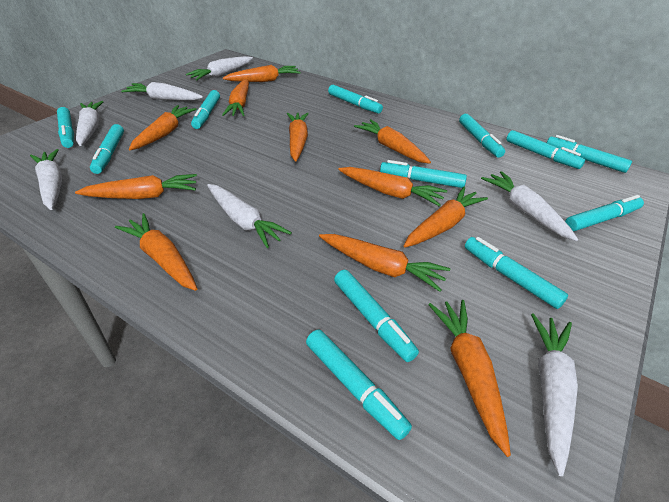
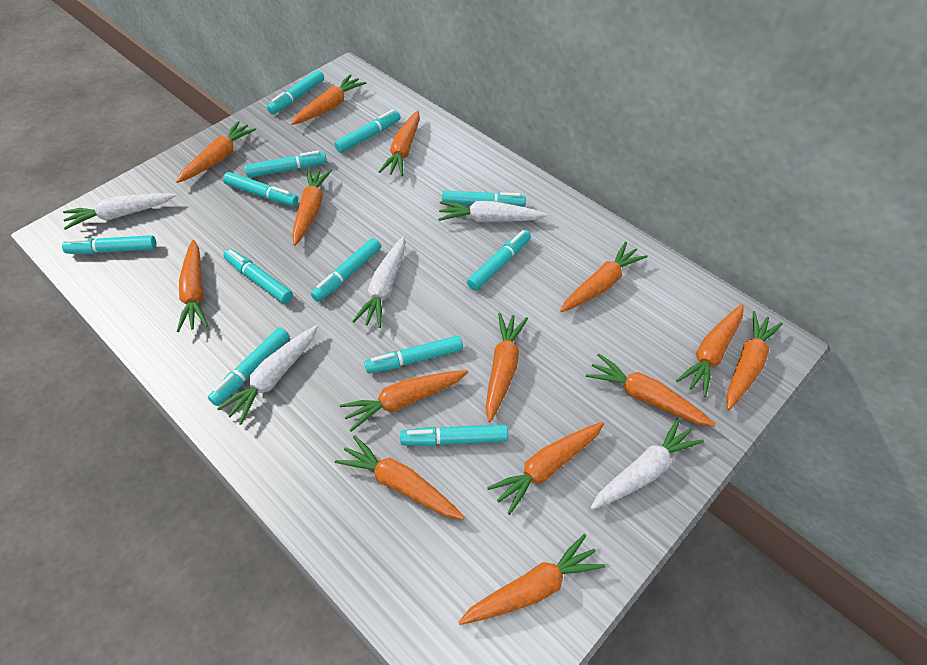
orange carrot: 11 -> 14
white carrot: 7 -> 5

